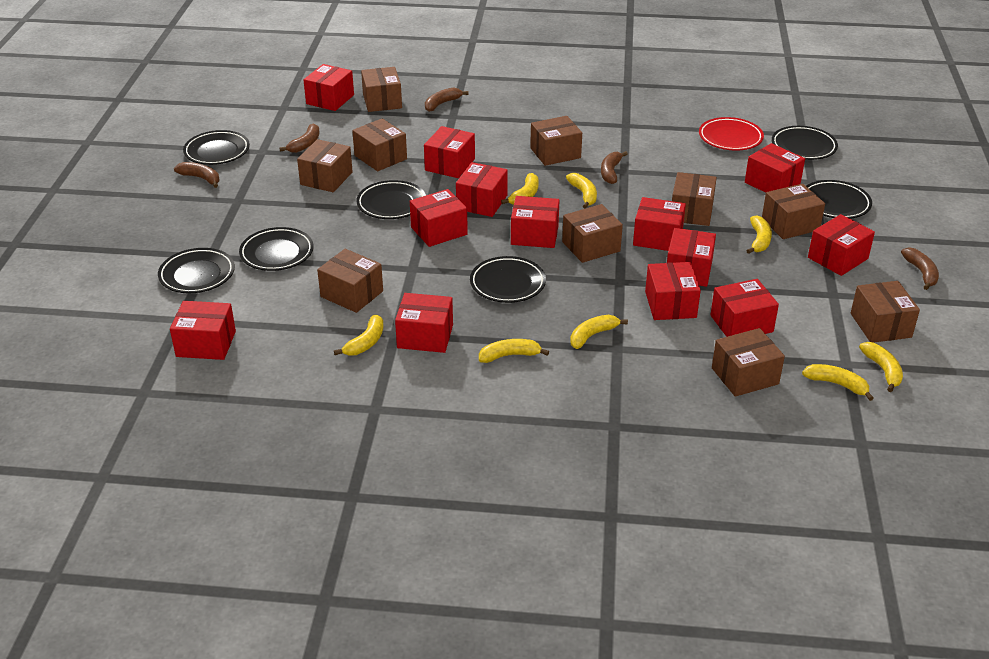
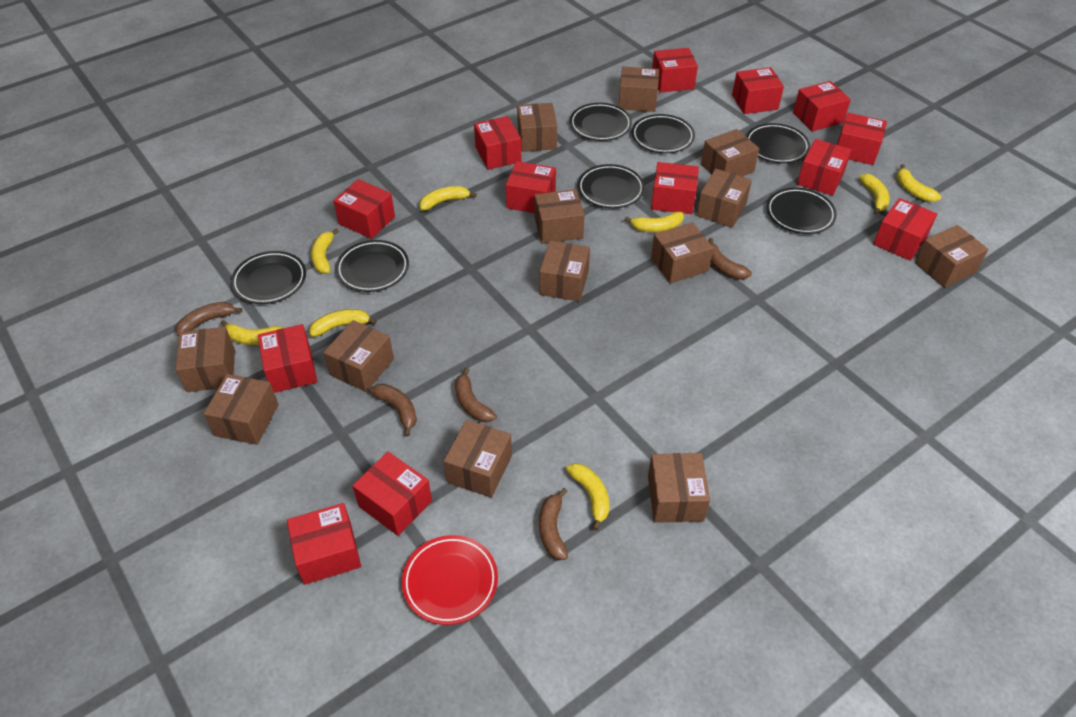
brown box: 10 -> 13

